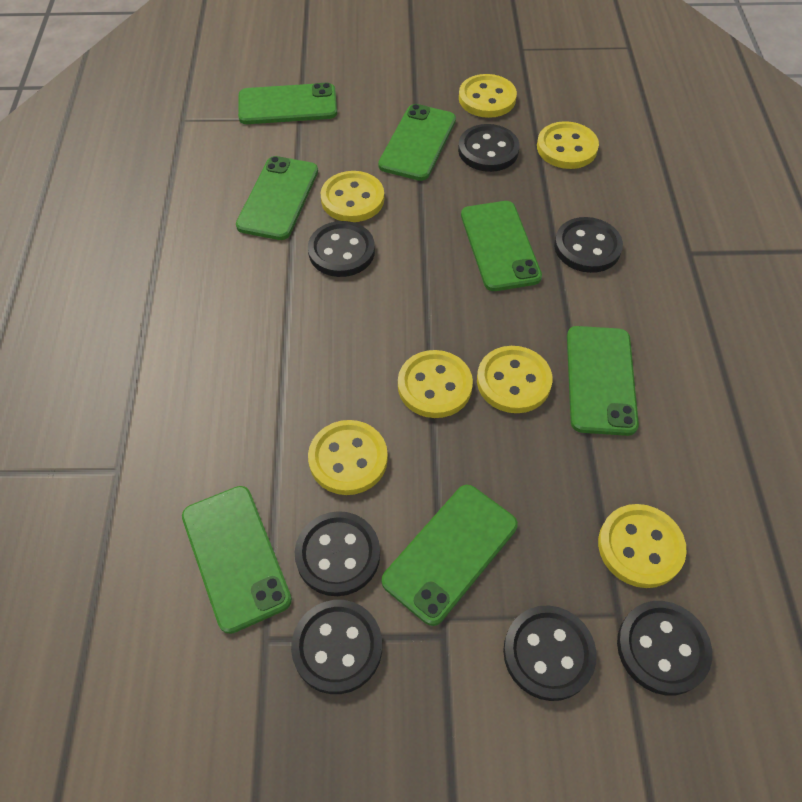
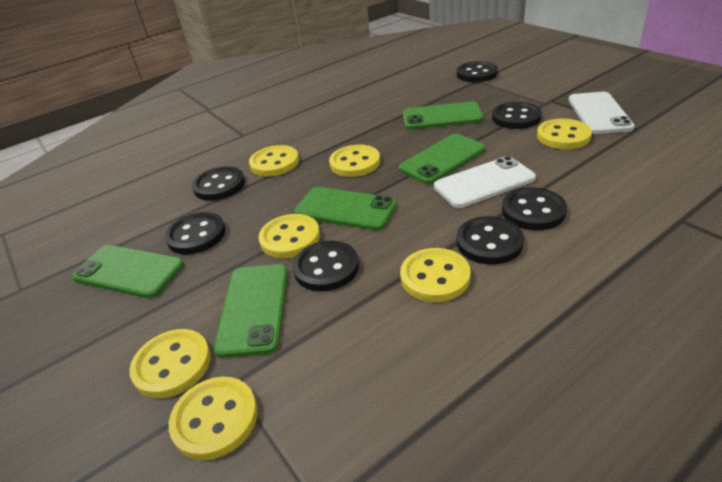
green phone: 7 -> 5
white phone: 0 -> 2

